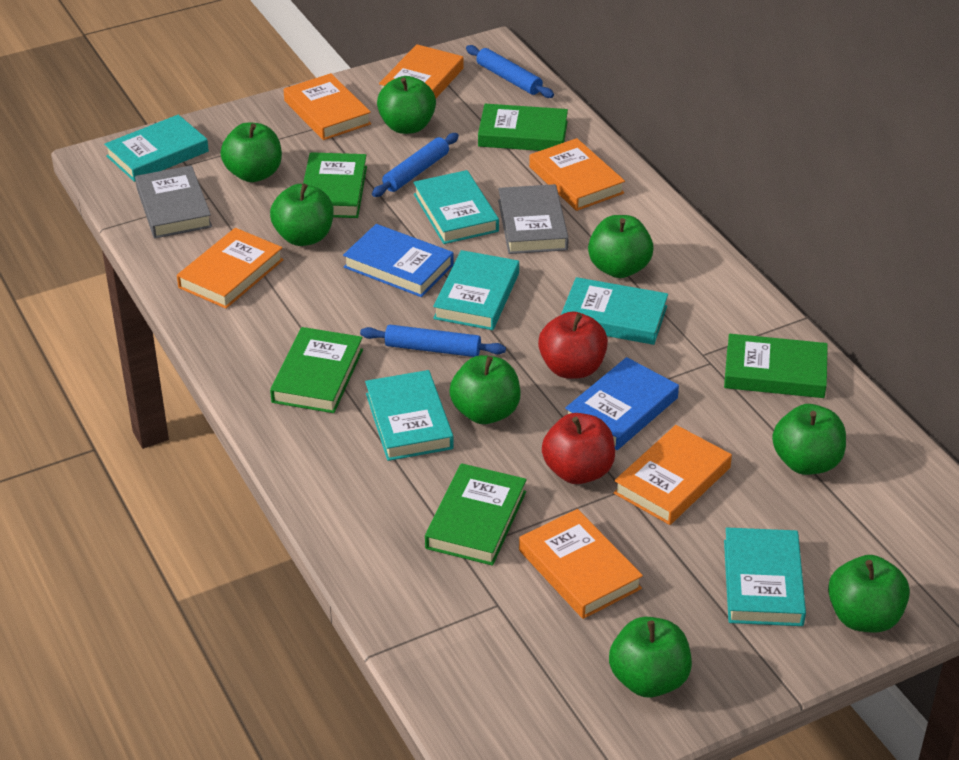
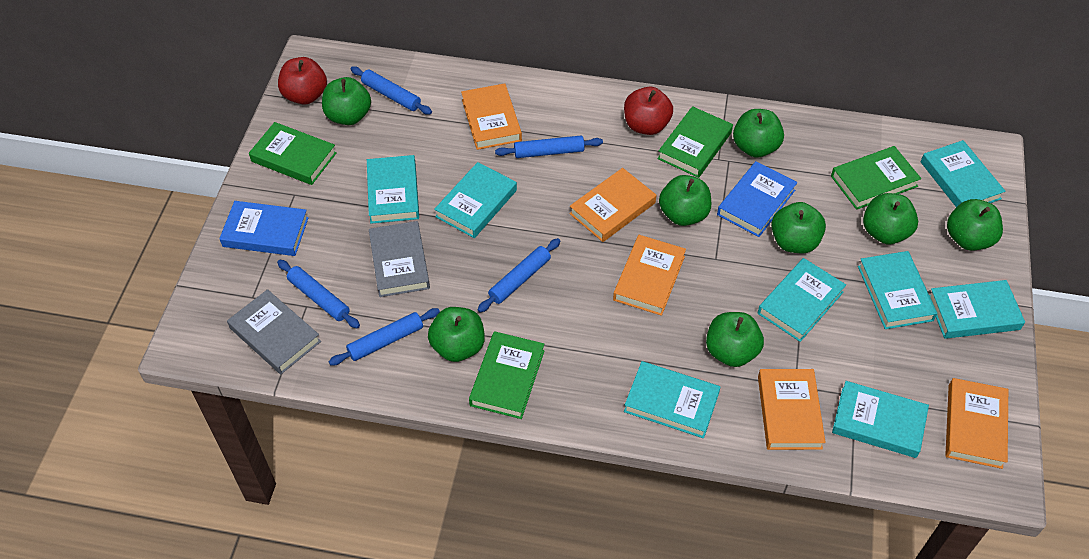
blue rolling pin: 3 -> 5
green book: 5 -> 4
orange book: 6 -> 5
turquoise book: 6 -> 8

